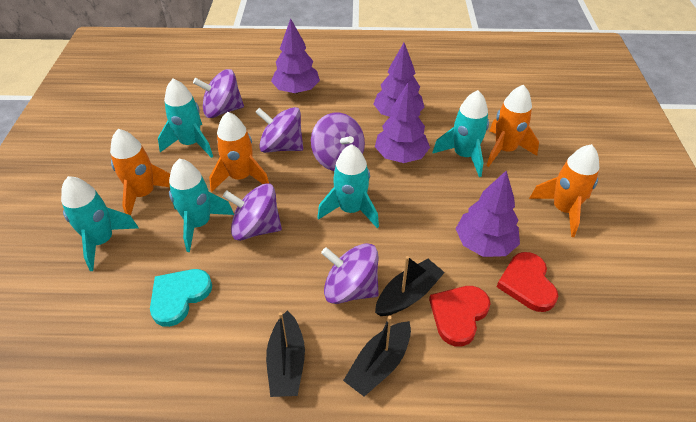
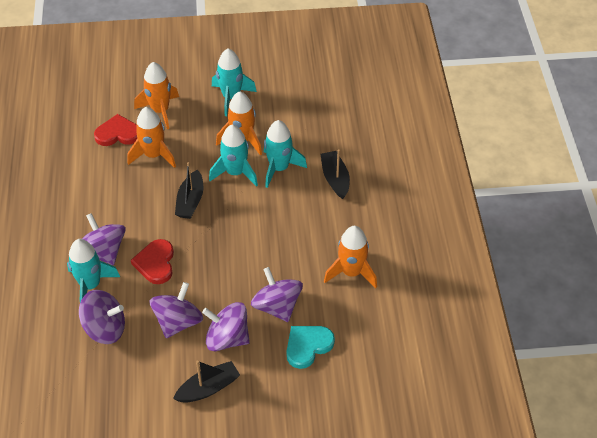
purple tree: 4 -> 0
turquoise rocket: 5 -> 4

